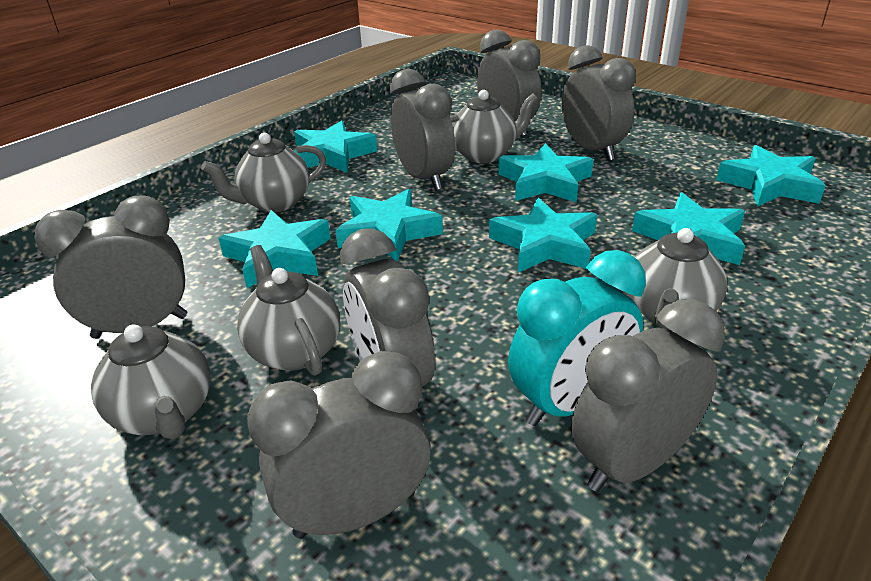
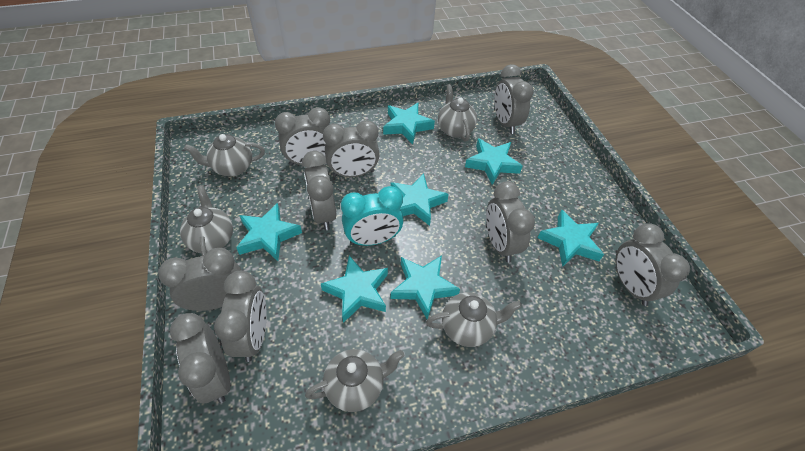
grey clock: 7 -> 9

